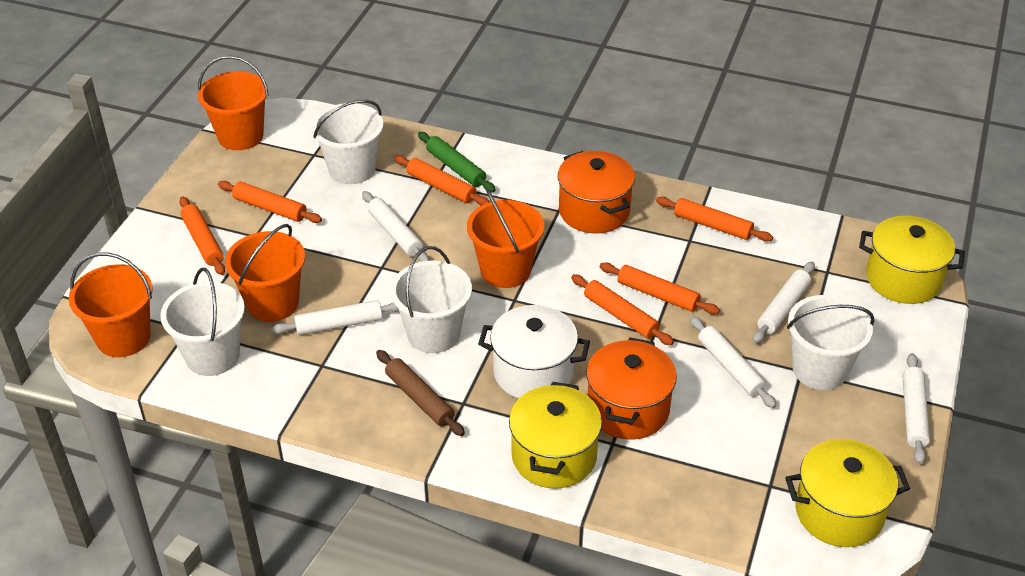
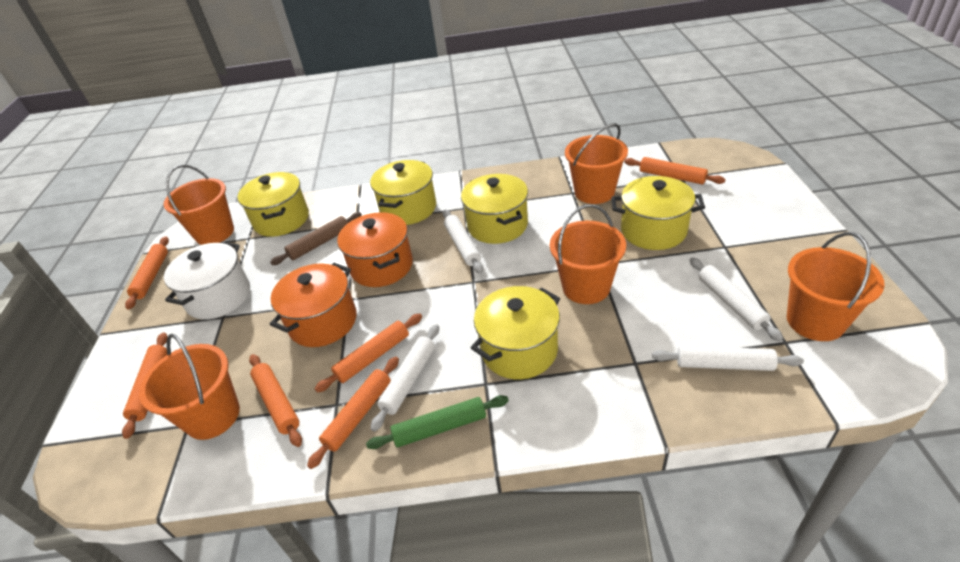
orange bucket: 4 -> 5
white bucket: 4 -> 0
white rolling pin: 5 -> 4
yellow pot: 3 -> 5

